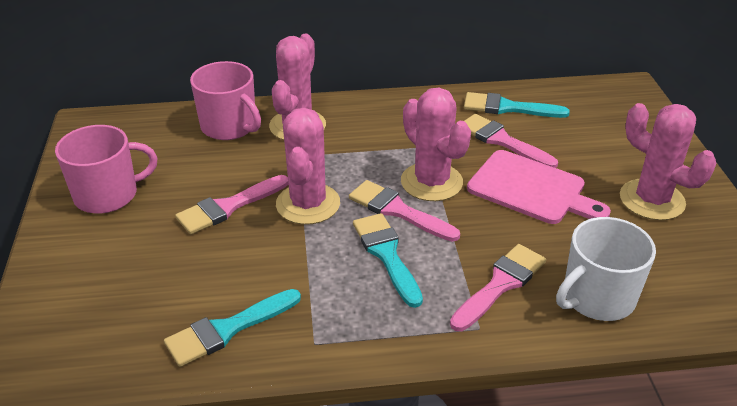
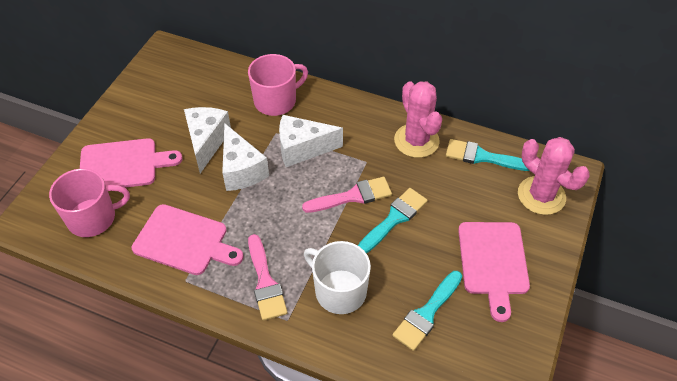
pink brush: 4 -> 2
pink cactus: 4 -> 2
pink cutting board: 1 -> 3
white cheese: 0 -> 3

